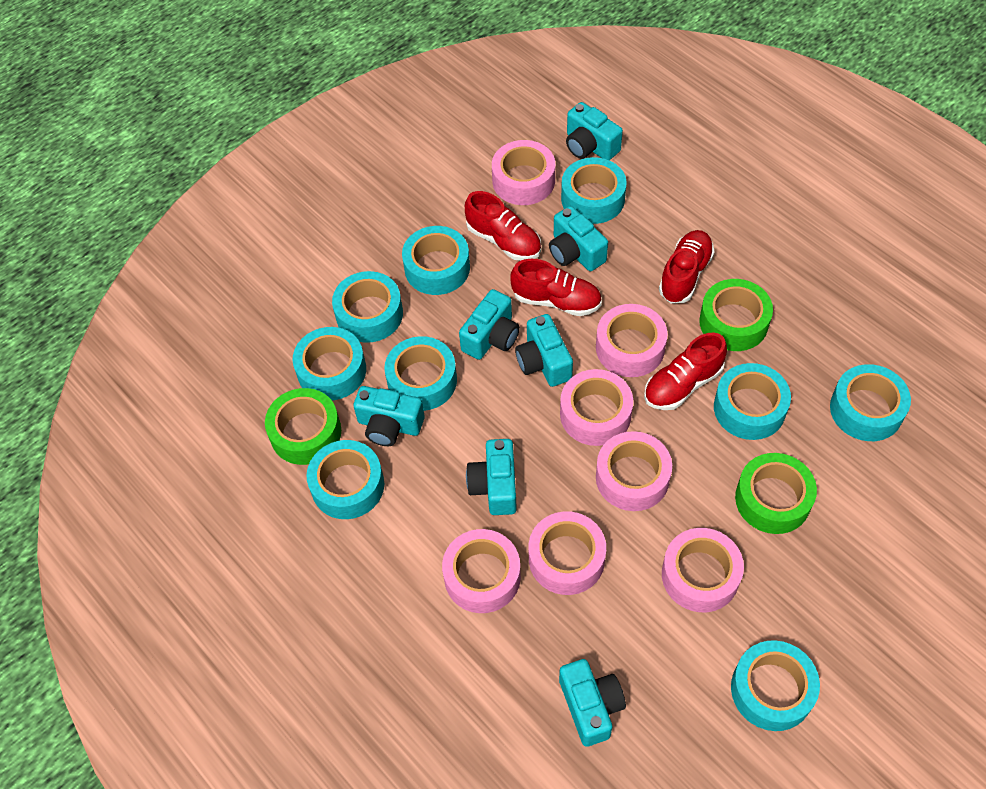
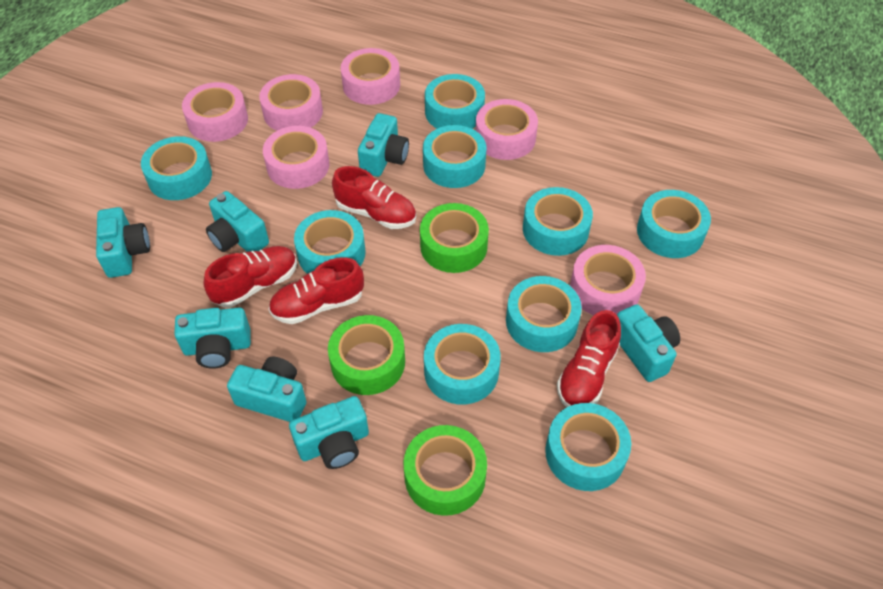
pink tape: 7 -> 6

